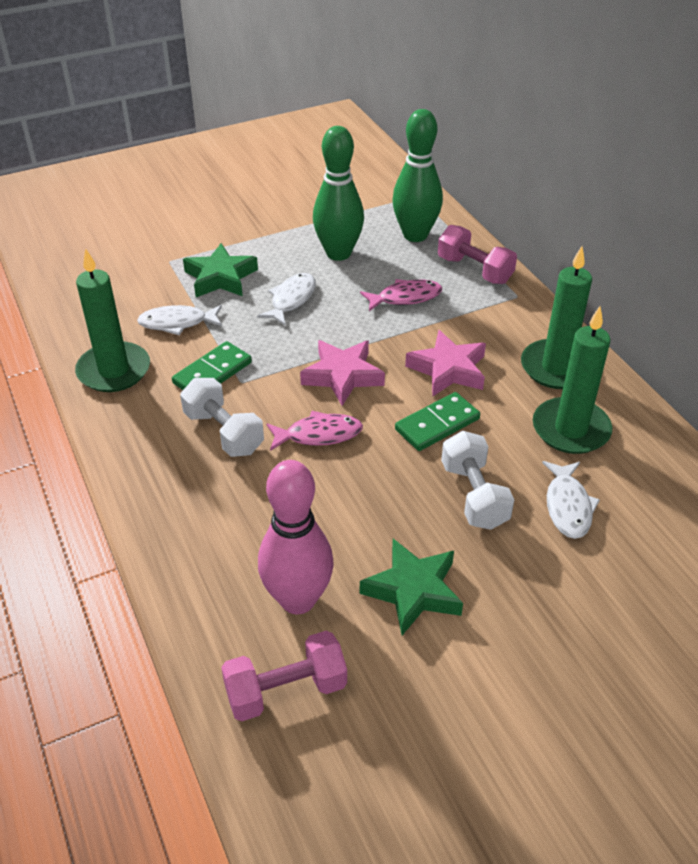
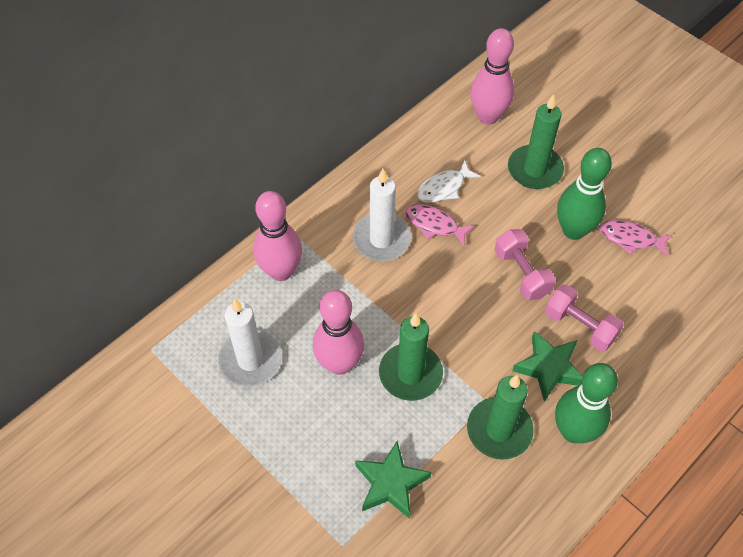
green domino: 2 -> 0
pink bowling pin: 1 -> 3
pink star: 2 -> 0
white candle: 0 -> 2
white dumbbell: 2 -> 0
white fish: 3 -> 1

